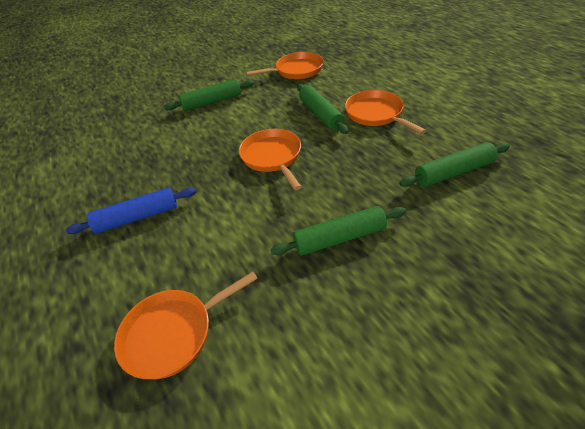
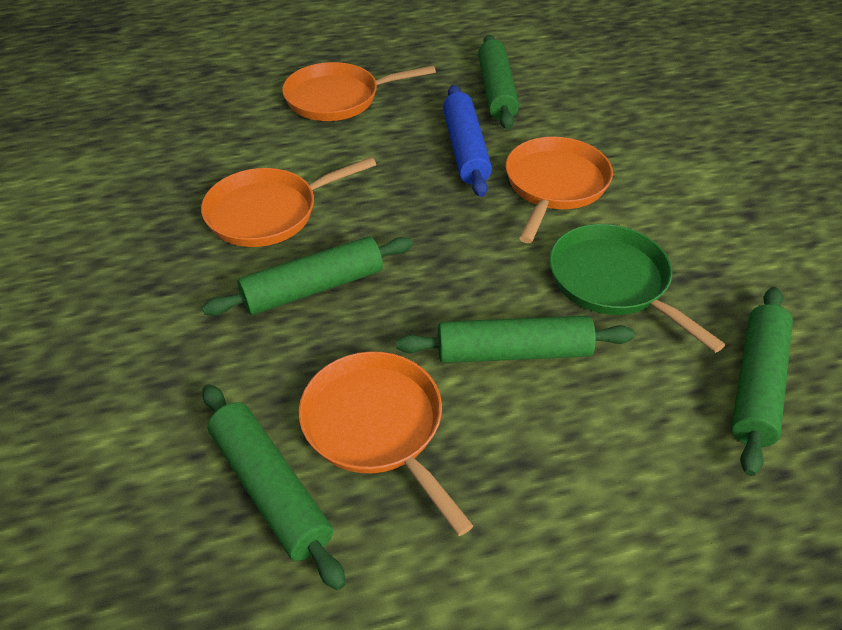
green pan: 0 -> 1
green rolling pin: 4 -> 5

